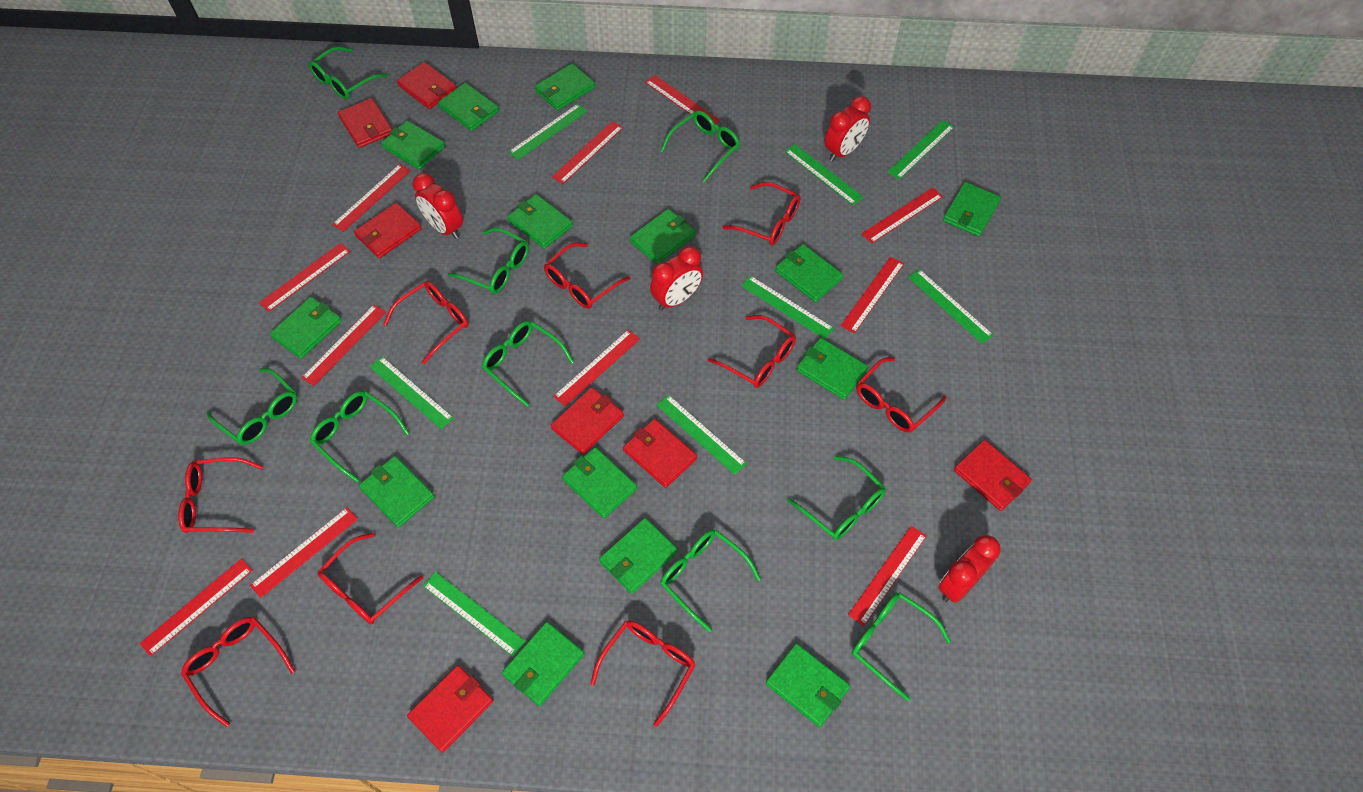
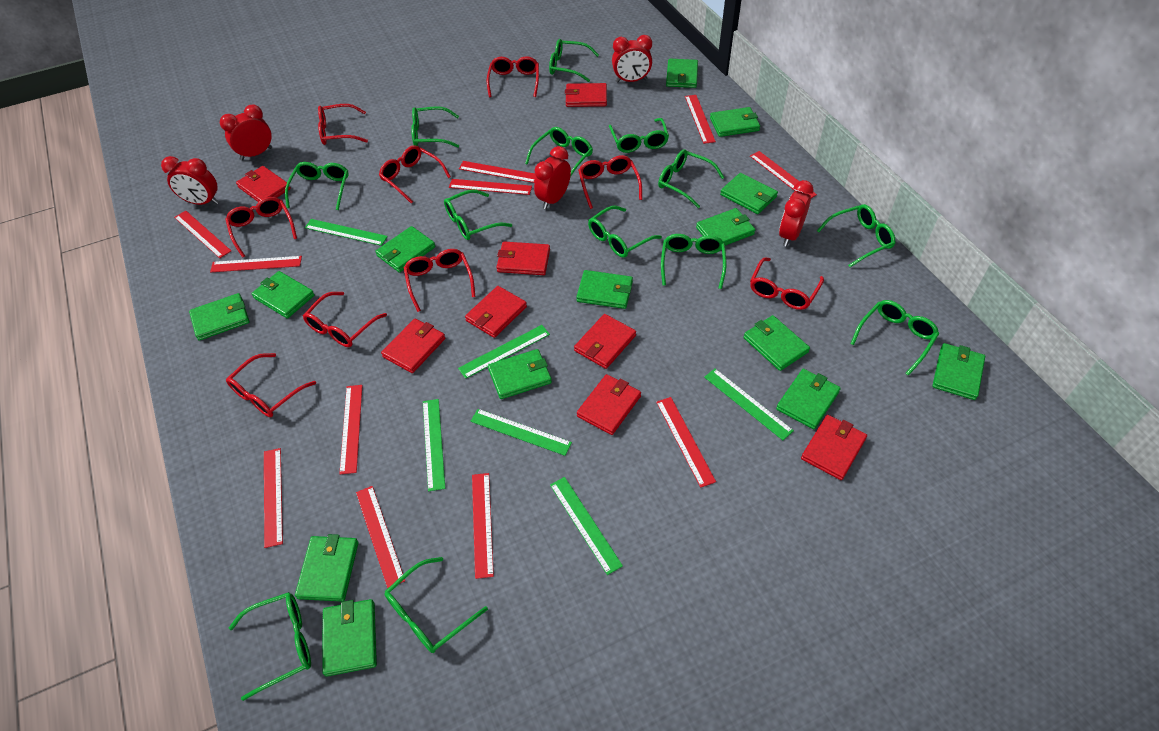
green glasses: 9 -> 13
green ruler: 8 -> 6
red clock: 4 -> 5
red wallet: 7 -> 8

